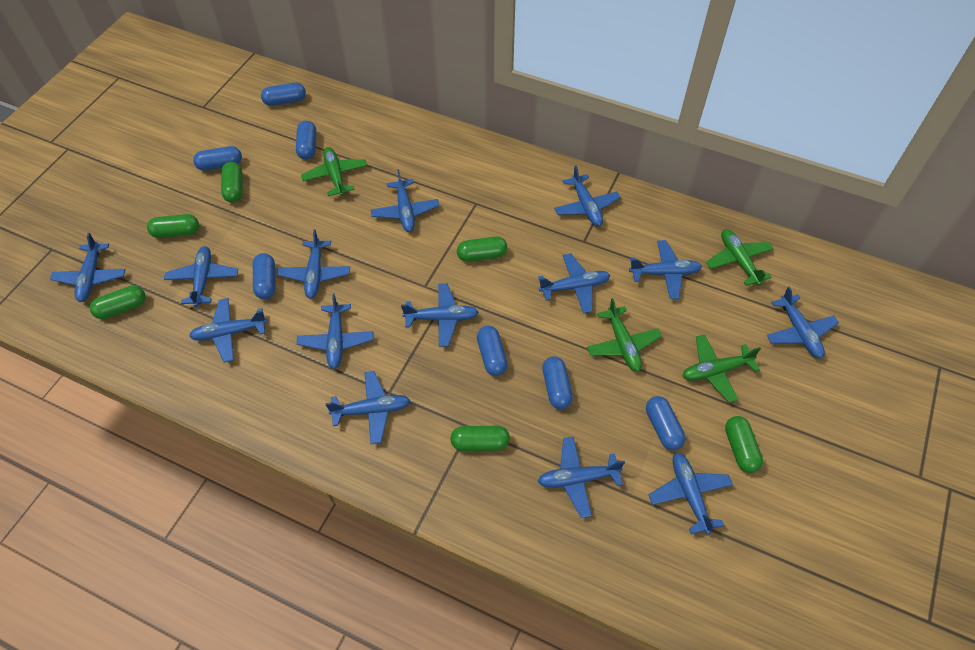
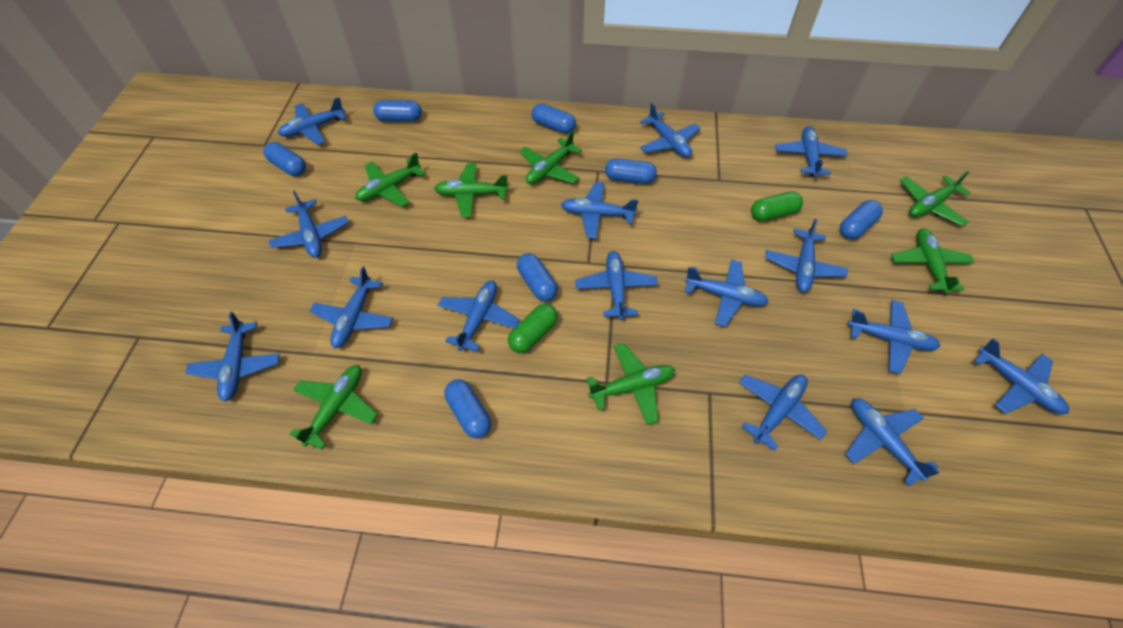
blue plane: 14 -> 15
green capsule: 6 -> 2
green plane: 4 -> 7

